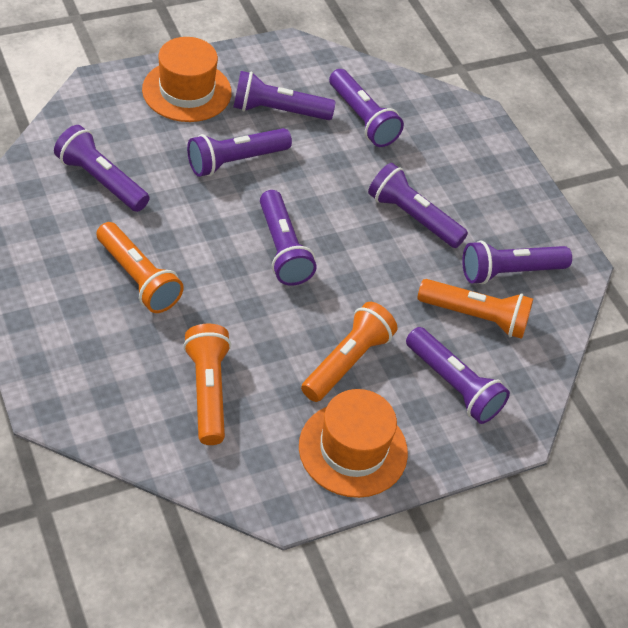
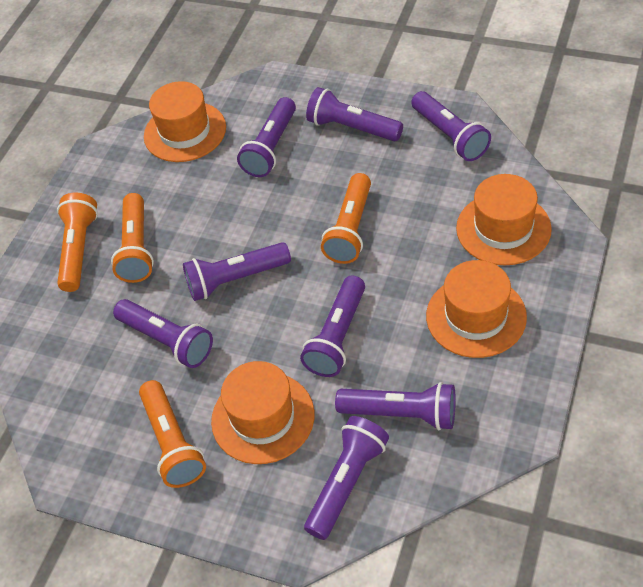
orange hat: 2 -> 4

